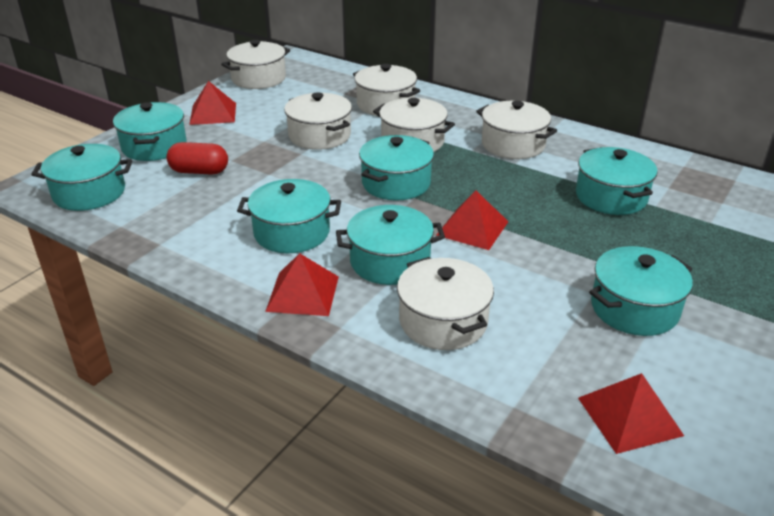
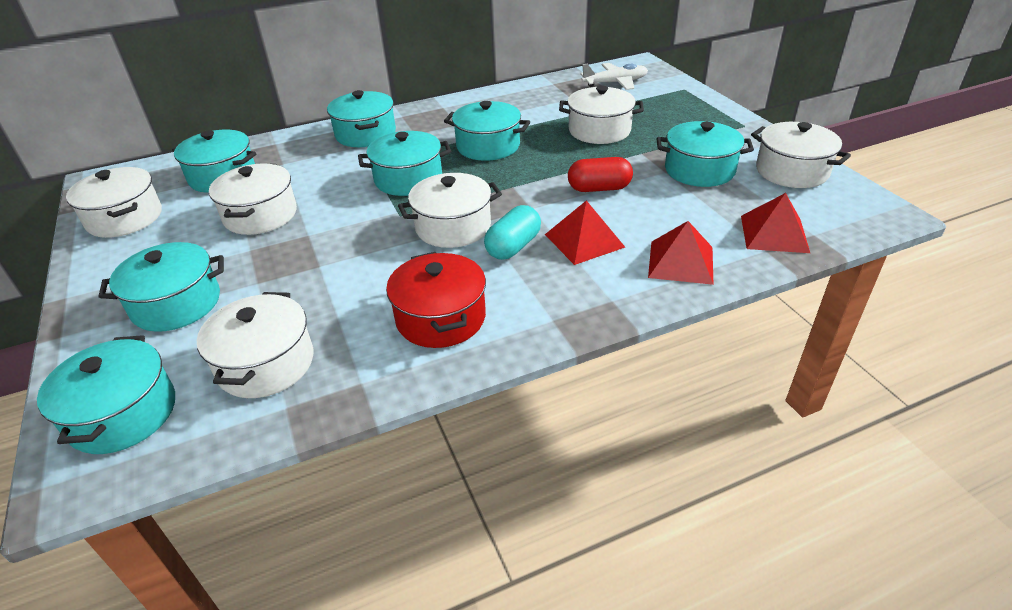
red pot: 0 -> 1
red pyramid: 4 -> 3
turquoise capsule: 0 -> 1
white plane: 0 -> 1

